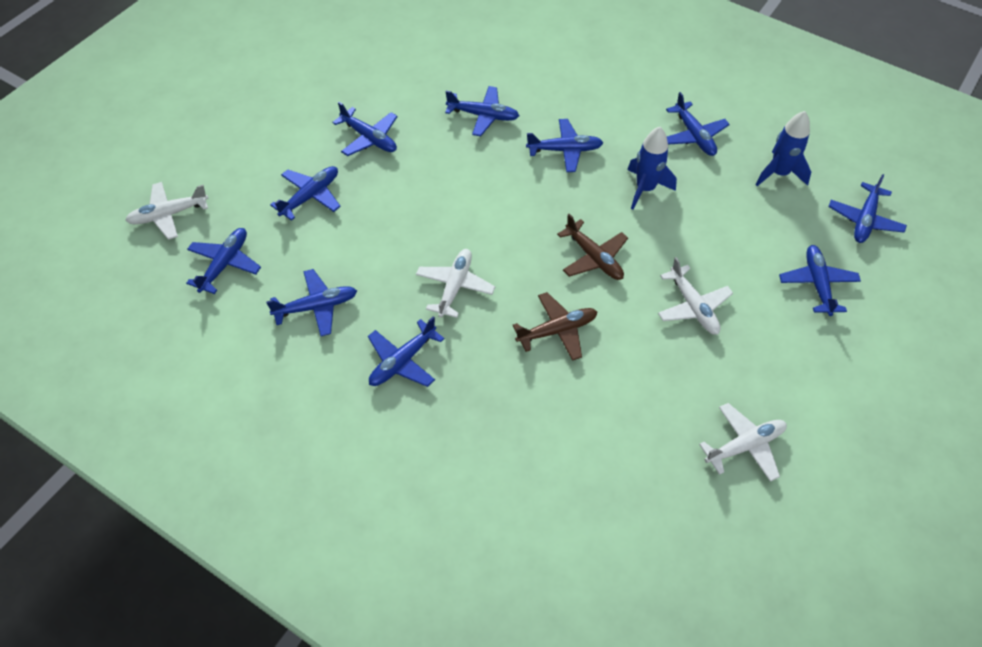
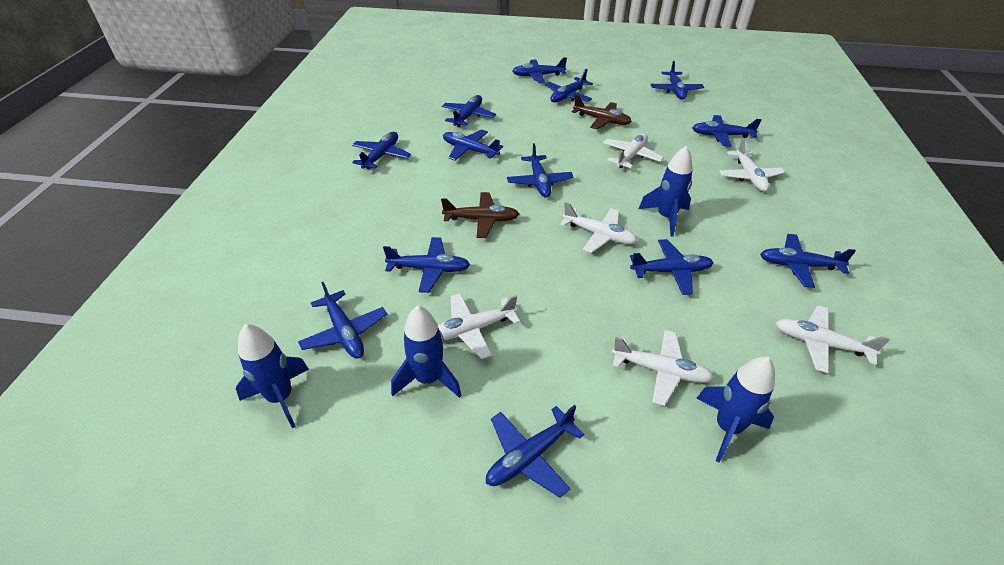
blue plane: 10 -> 13
blue rocket: 2 -> 4
white plane: 4 -> 6

